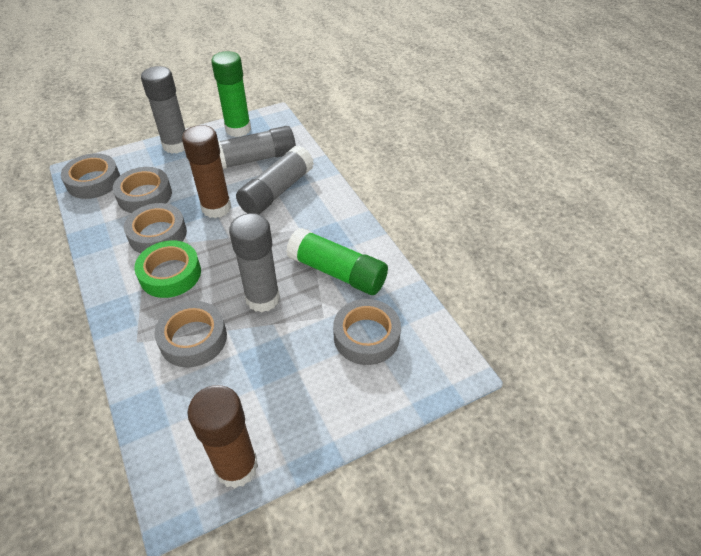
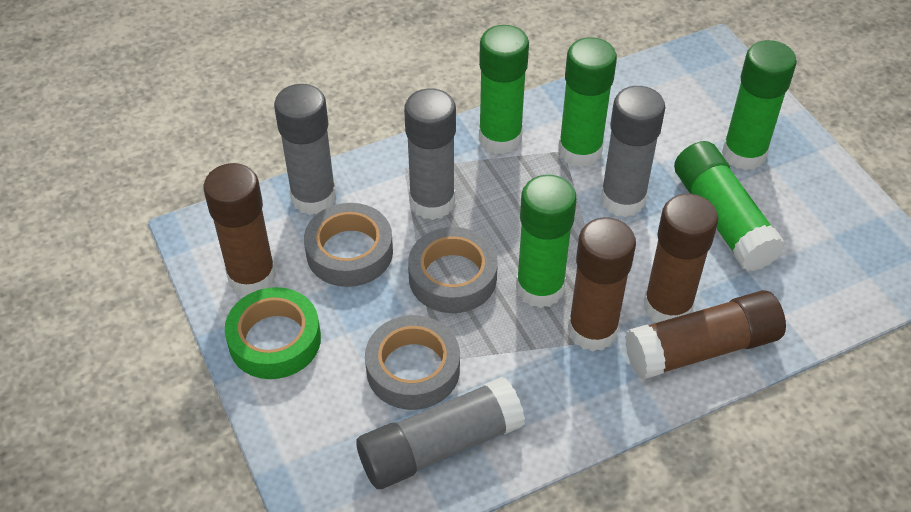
brown glue stick: 2 -> 4
green glue stick: 2 -> 5
grey tape: 5 -> 3

